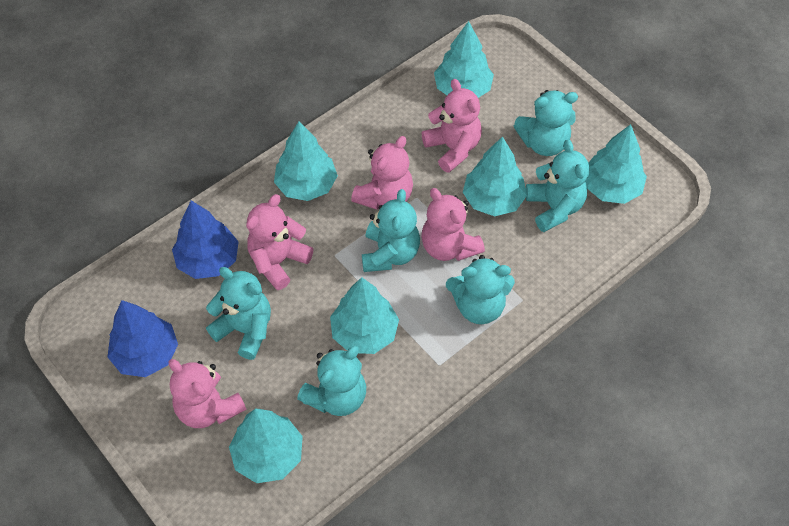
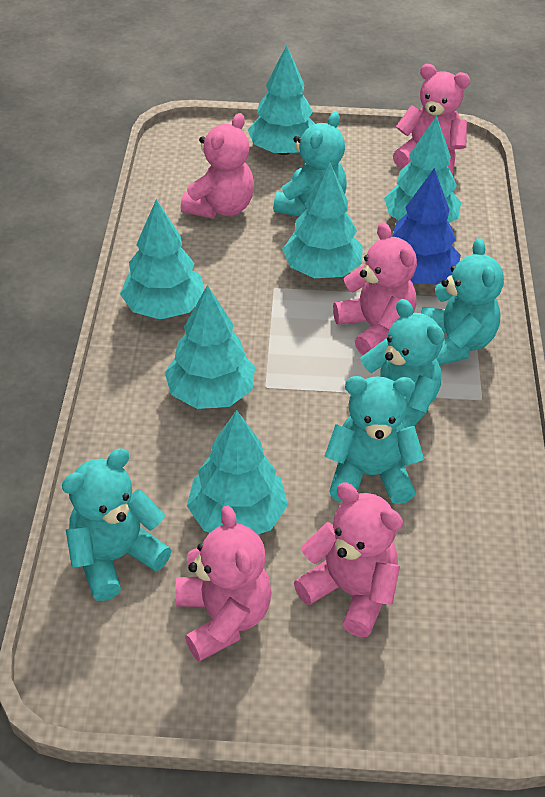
blue tree: 2 -> 1
turquoise teddy bear: 6 -> 5

